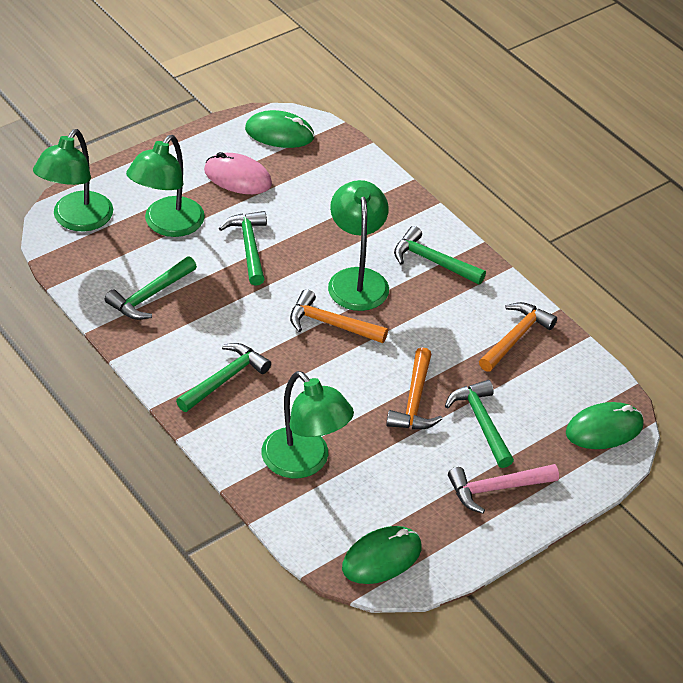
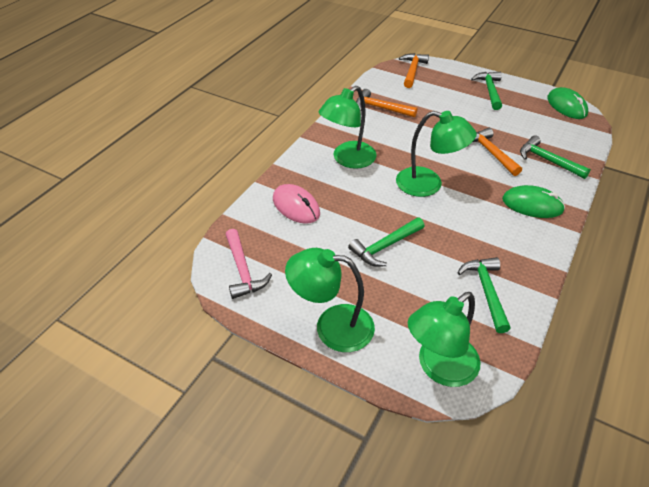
green hammer: 5 -> 4
green mouse: 3 -> 2

